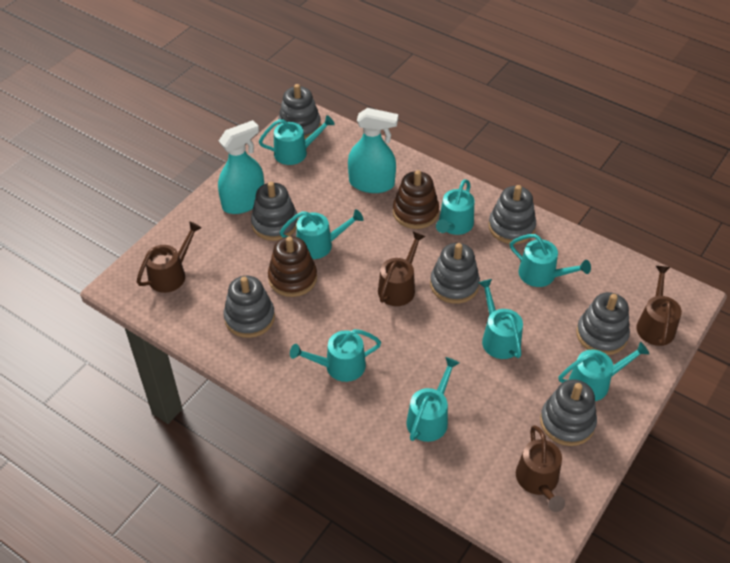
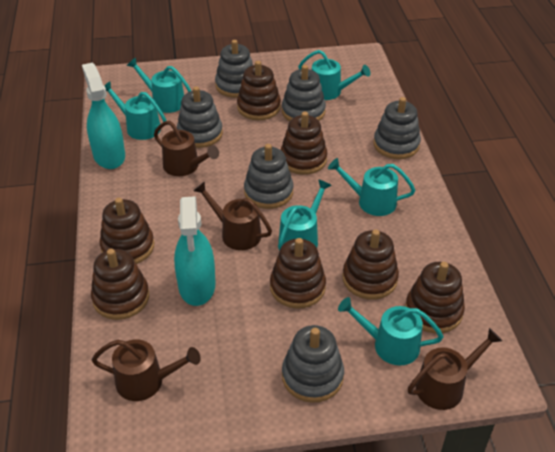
brown stacking toy: 2 -> 7
grey stacking toy: 7 -> 6
turquoise watering can: 8 -> 6

